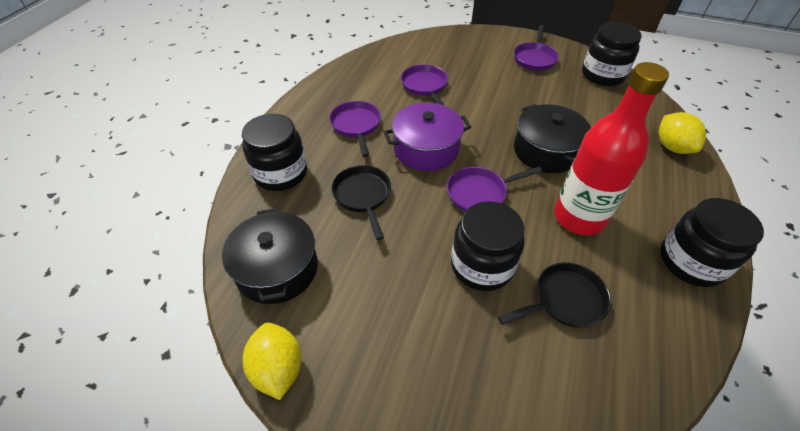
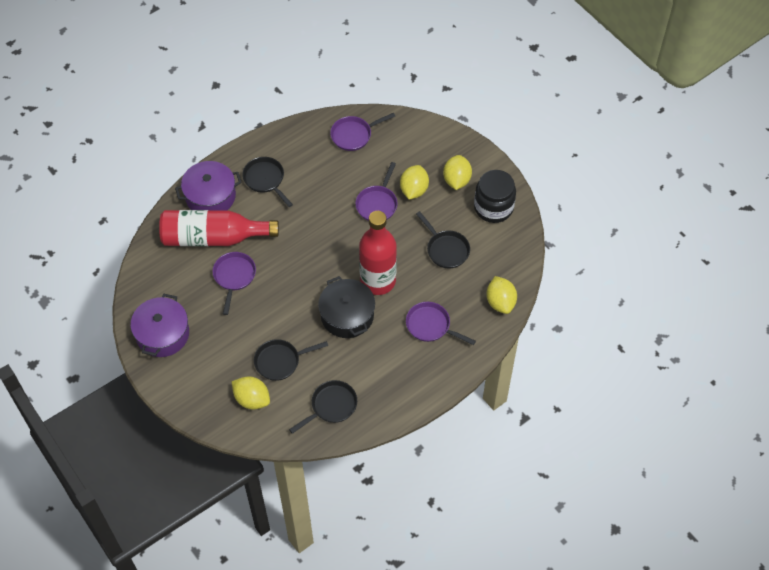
black jar: 4 -> 1
black pan: 2 -> 4
black pot: 2 -> 1
purple pot: 1 -> 2
red bottle: 1 -> 2
yellow lemon: 2 -> 4

